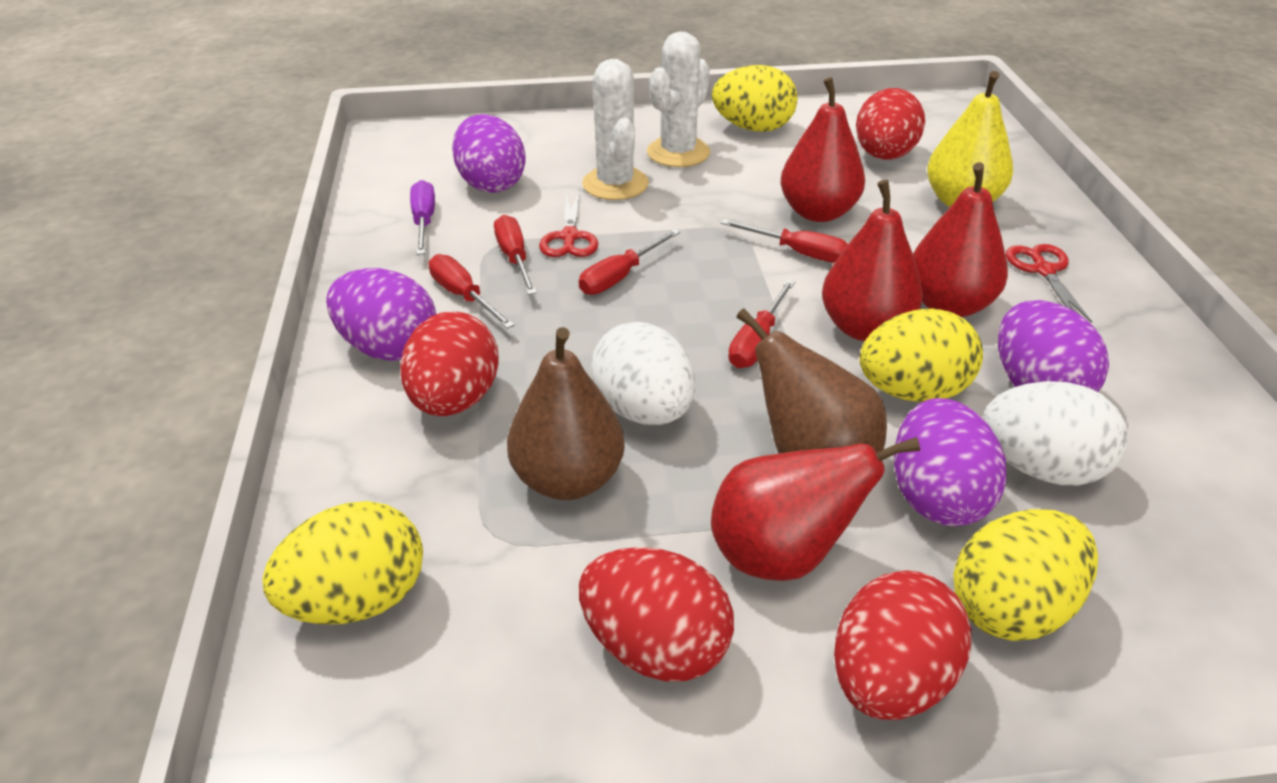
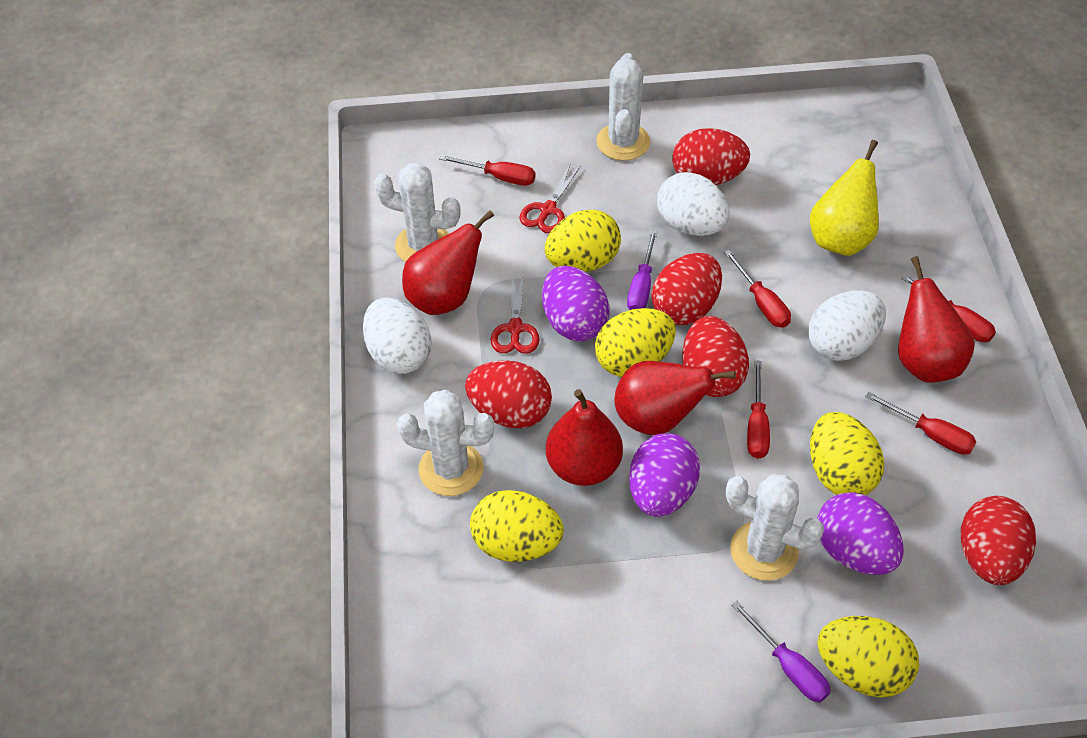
brown pear: 2 -> 0
purple egg: 4 -> 3
purple screwdriver: 1 -> 2
red egg: 4 -> 5
white cactus: 2 -> 4
white egg: 2 -> 3
yellow egg: 4 -> 5

